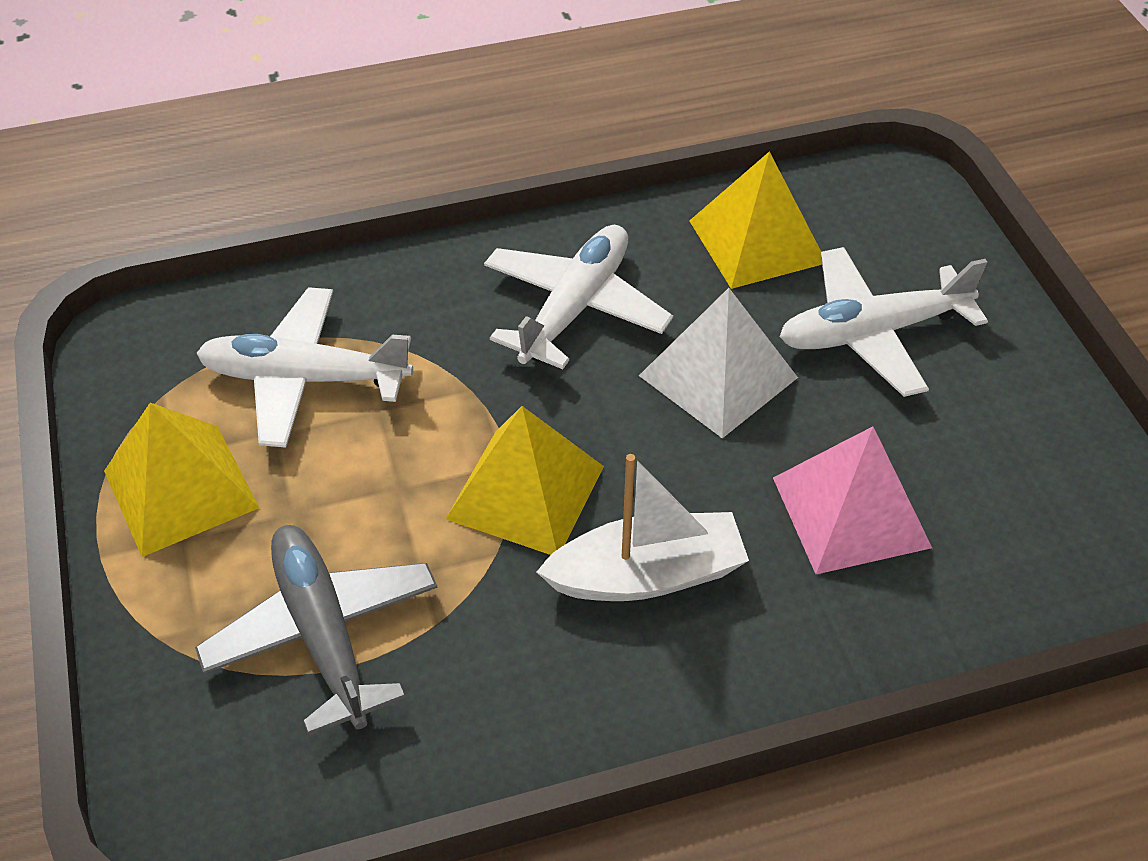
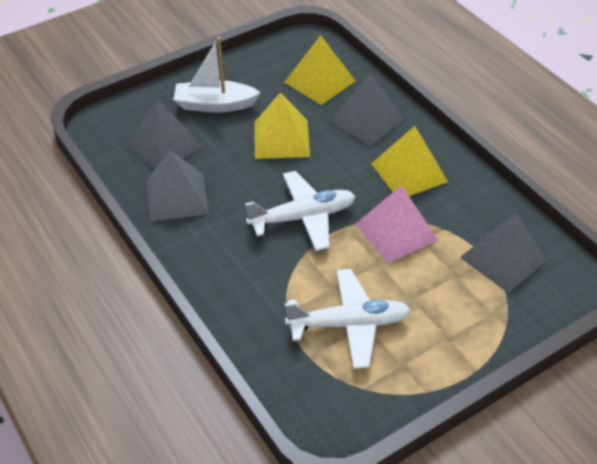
grey plane: 1 -> 0
grey pyramid: 0 -> 4
white plane: 3 -> 2
white pyramid: 1 -> 0

